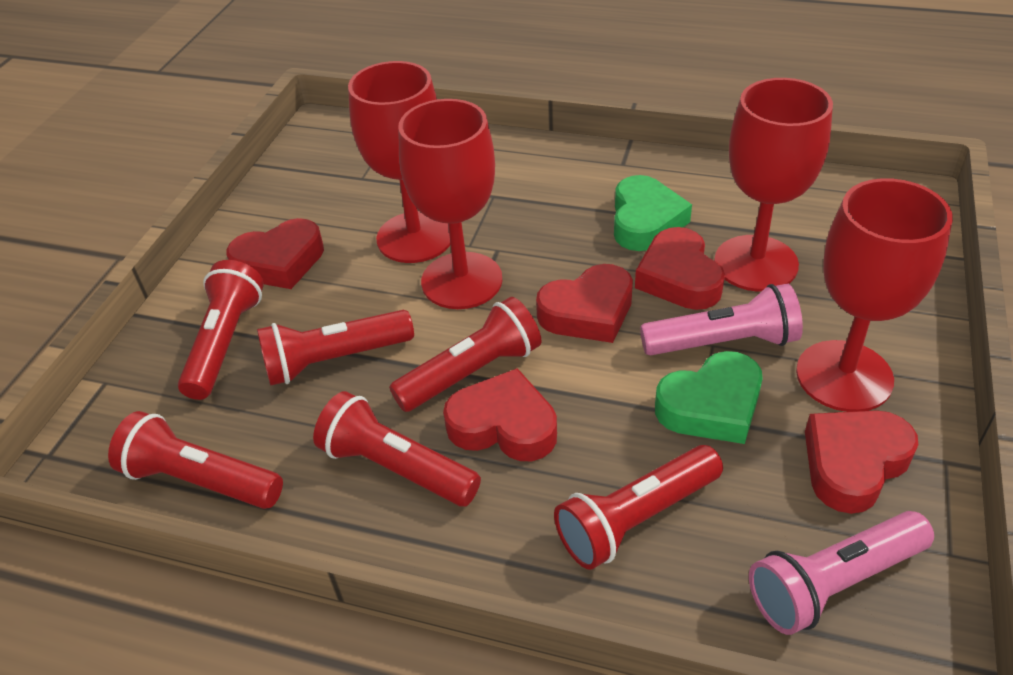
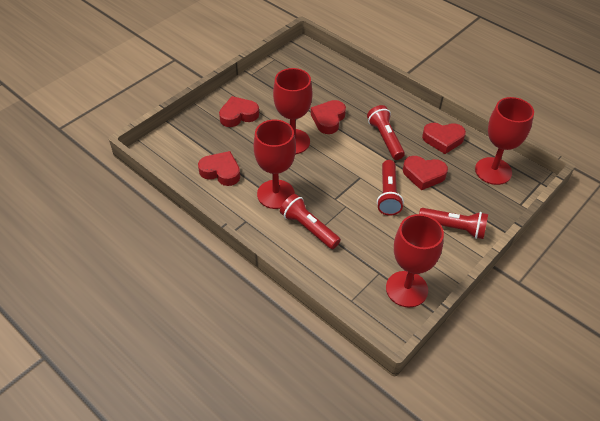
green heart: 2 -> 0
pink flashlight: 2 -> 0
red flashlight: 6 -> 4

